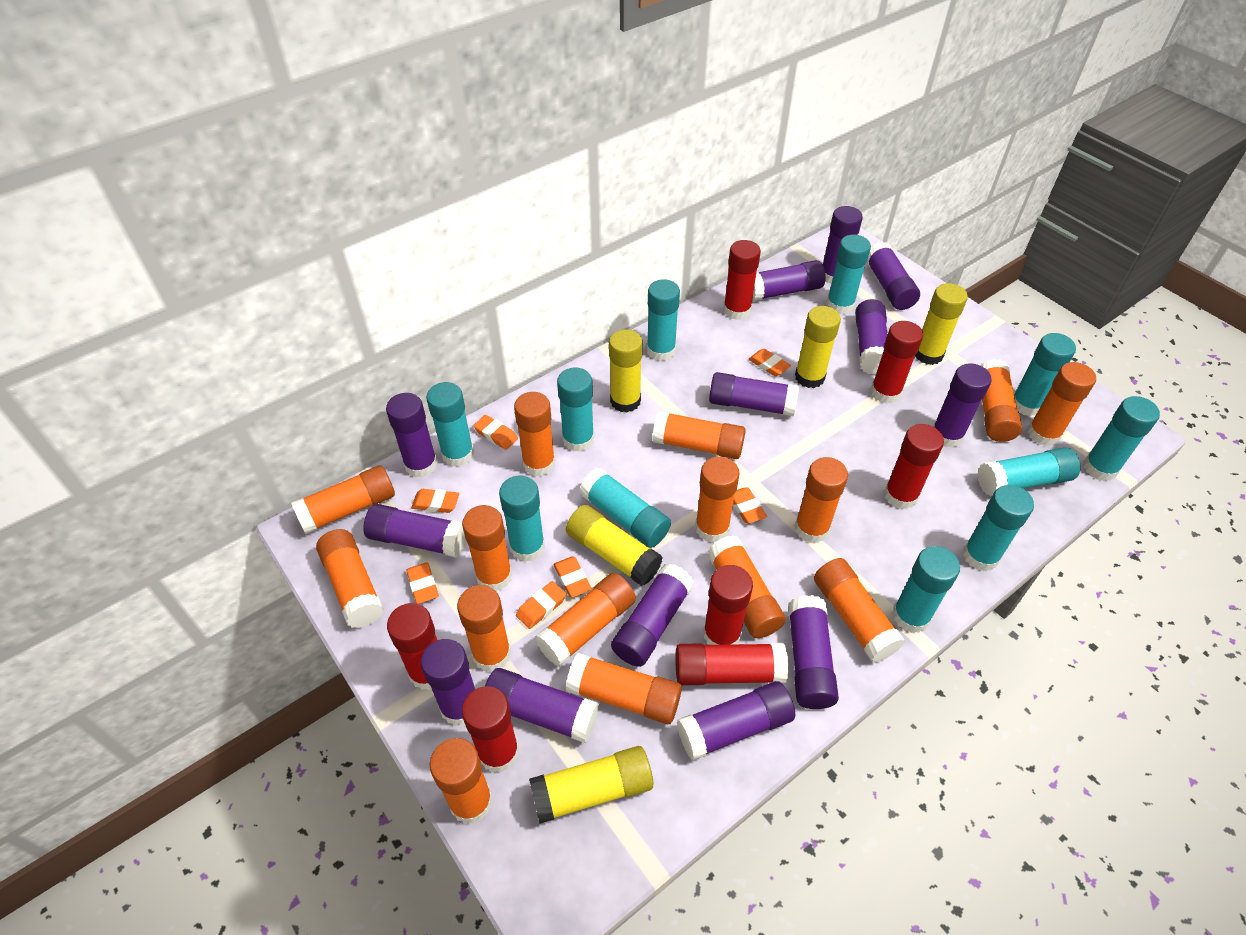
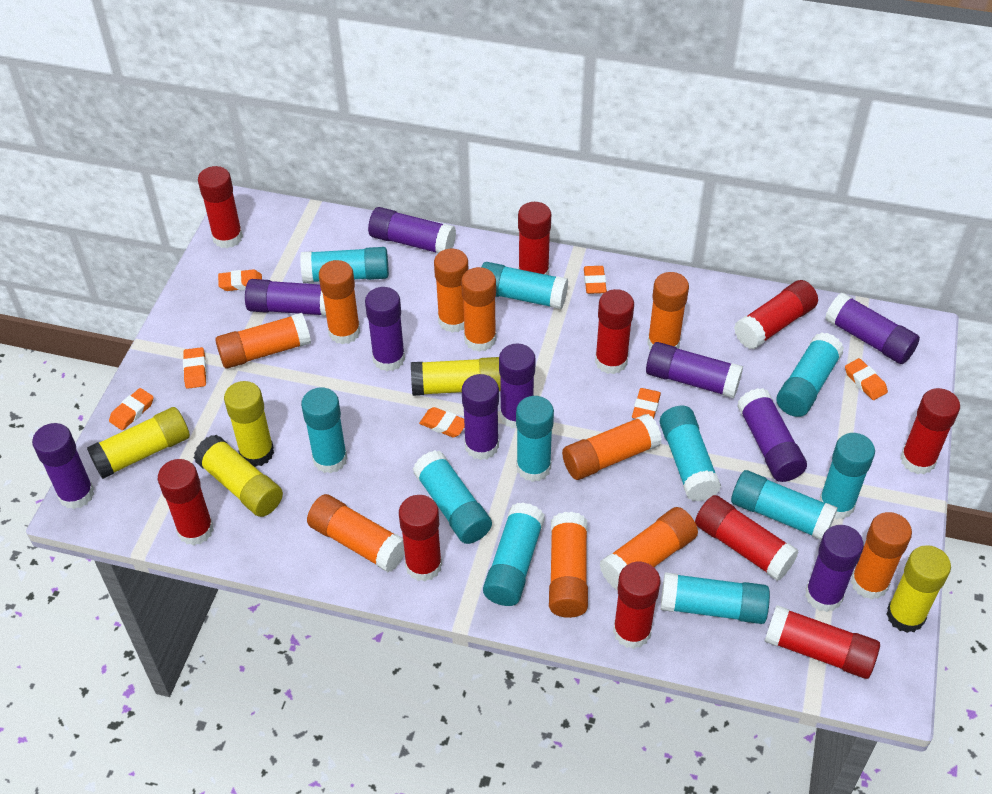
orange glue stick: 15 -> 10
purple glue stick: 13 -> 10
red glue stick: 7 -> 10

